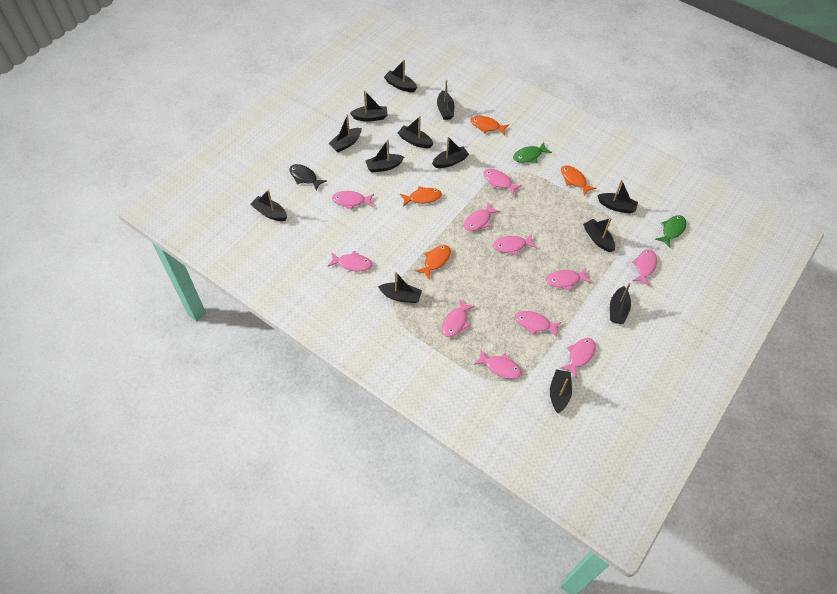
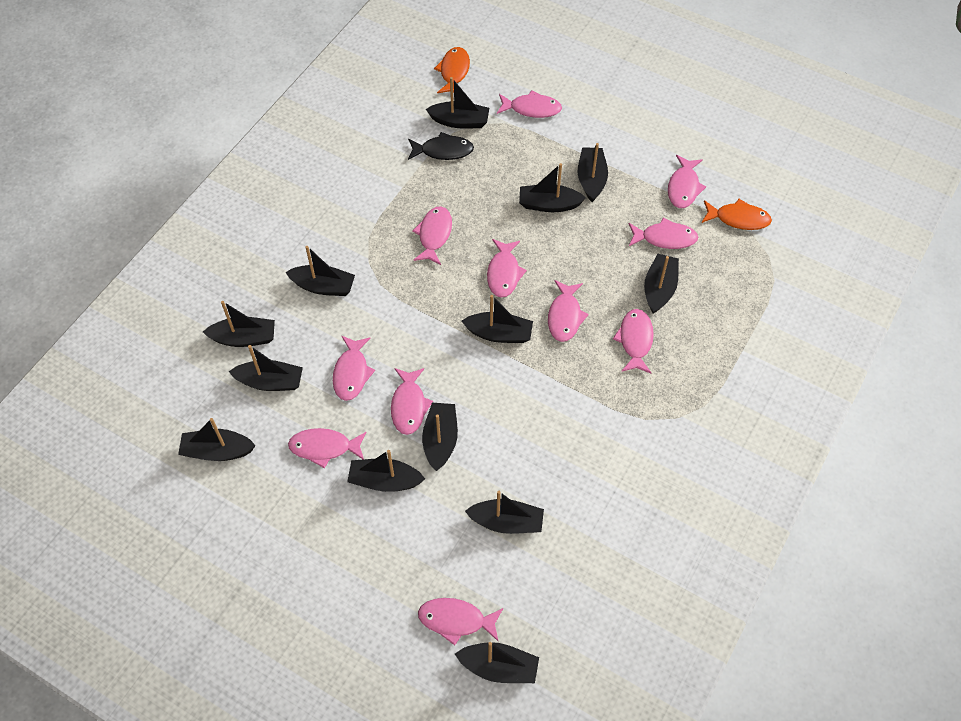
green fish: 2 -> 0
orange fish: 4 -> 2

